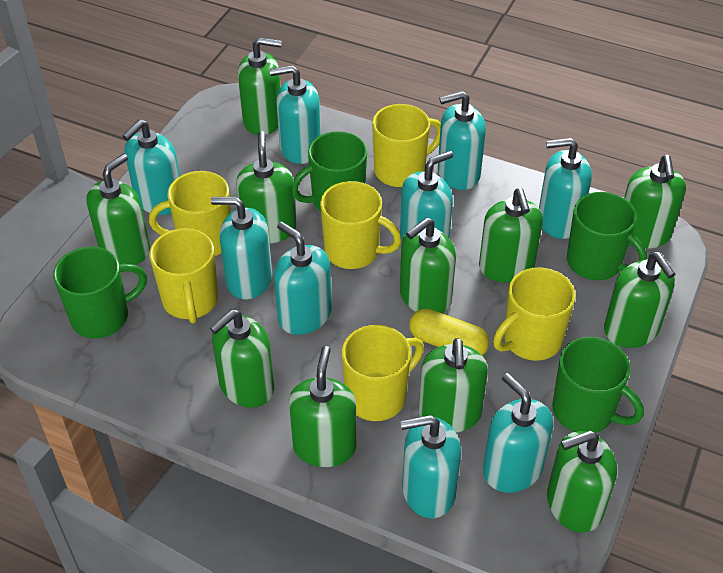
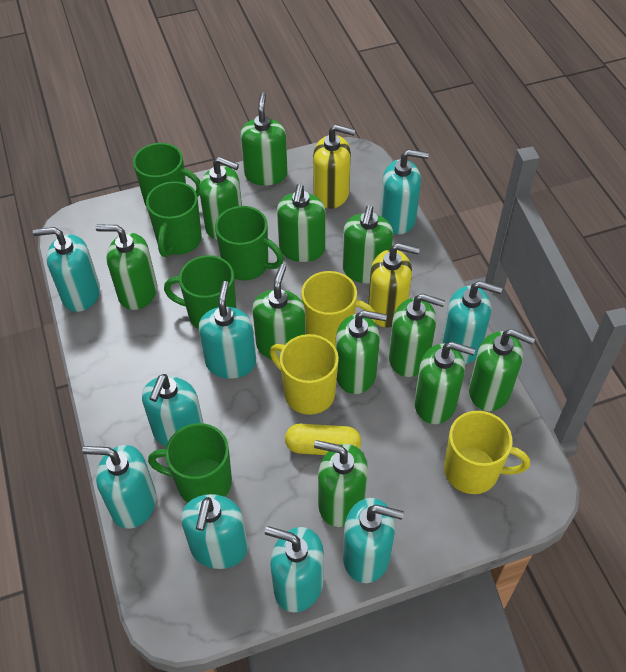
green mug: 4 -> 5
yellow mug: 6 -> 3
yellow soap dispenser: 0 -> 2

